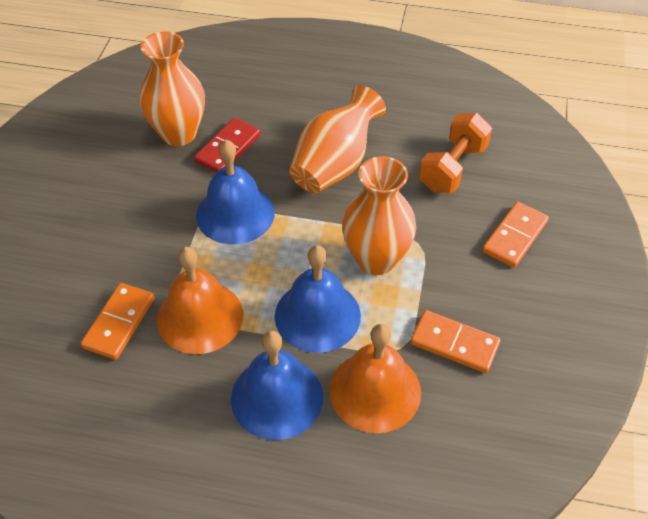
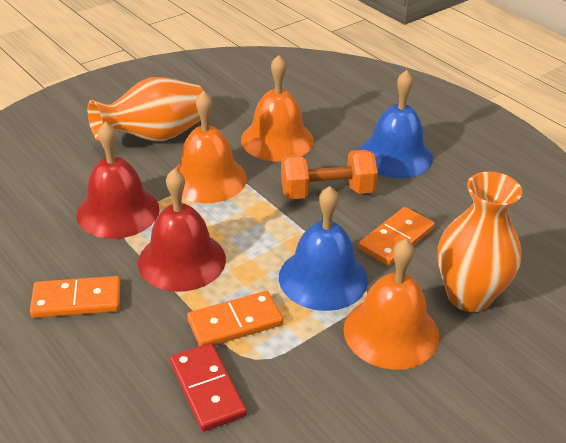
blue bell: 3 -> 2
orange bell: 2 -> 3
orange vase: 3 -> 2
red bell: 0 -> 2

